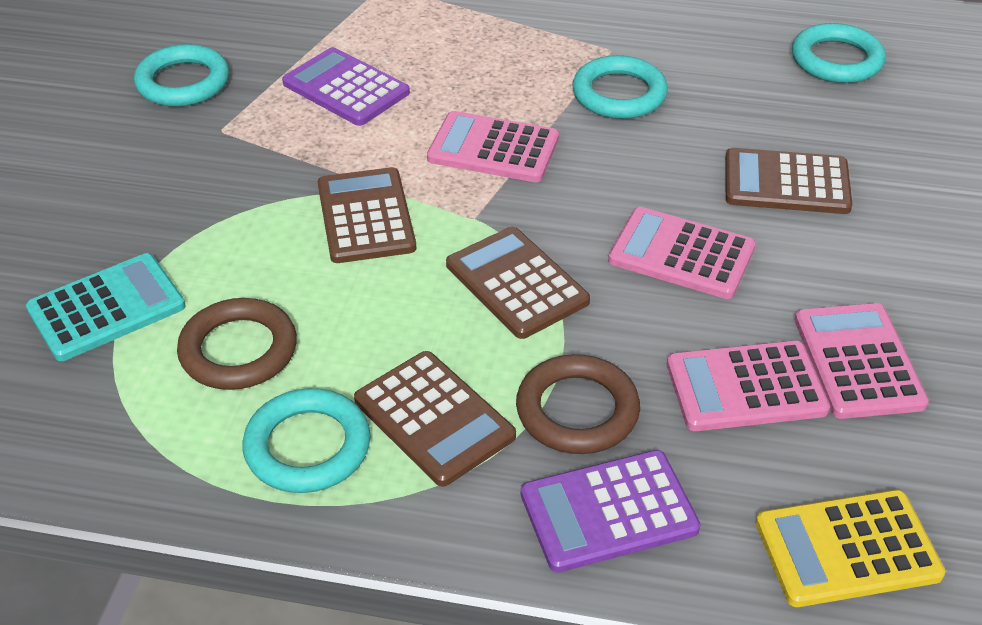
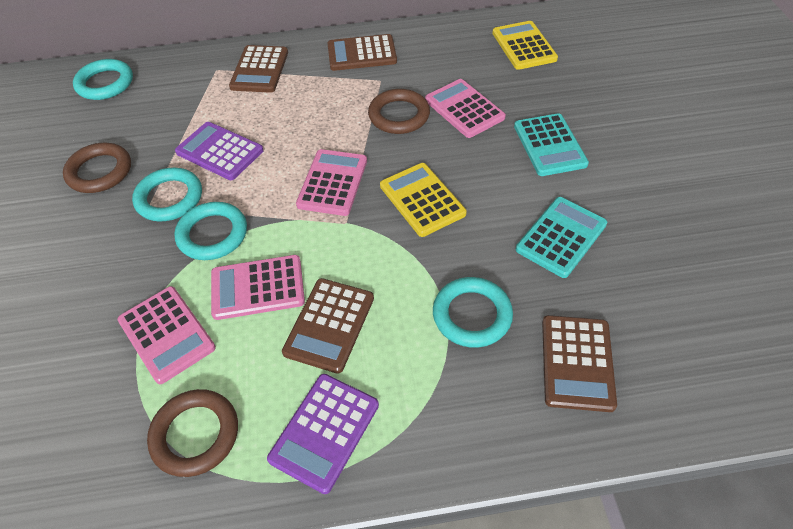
brown ring: 2 -> 3
turquoise calculator: 1 -> 2
yellow calculator: 1 -> 2

